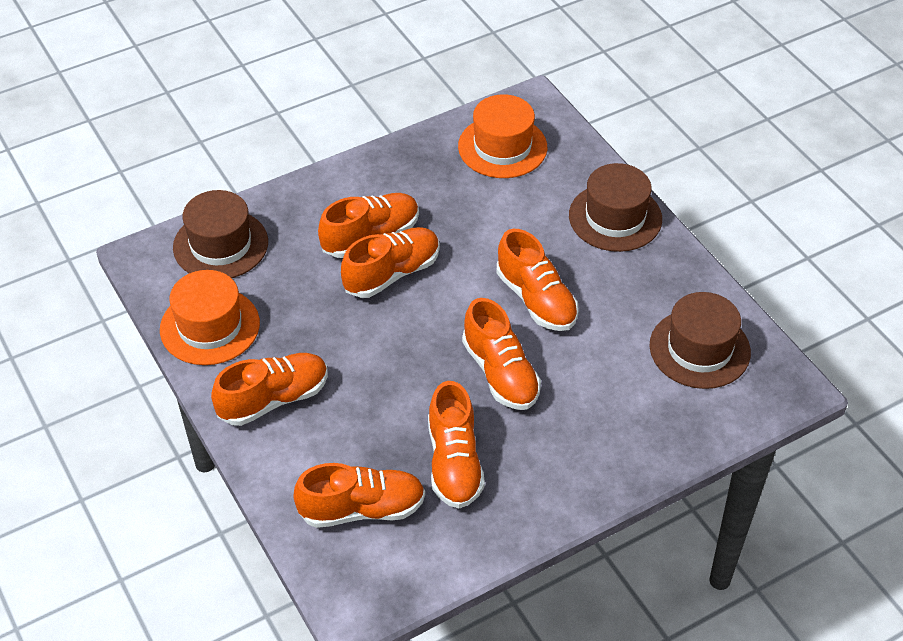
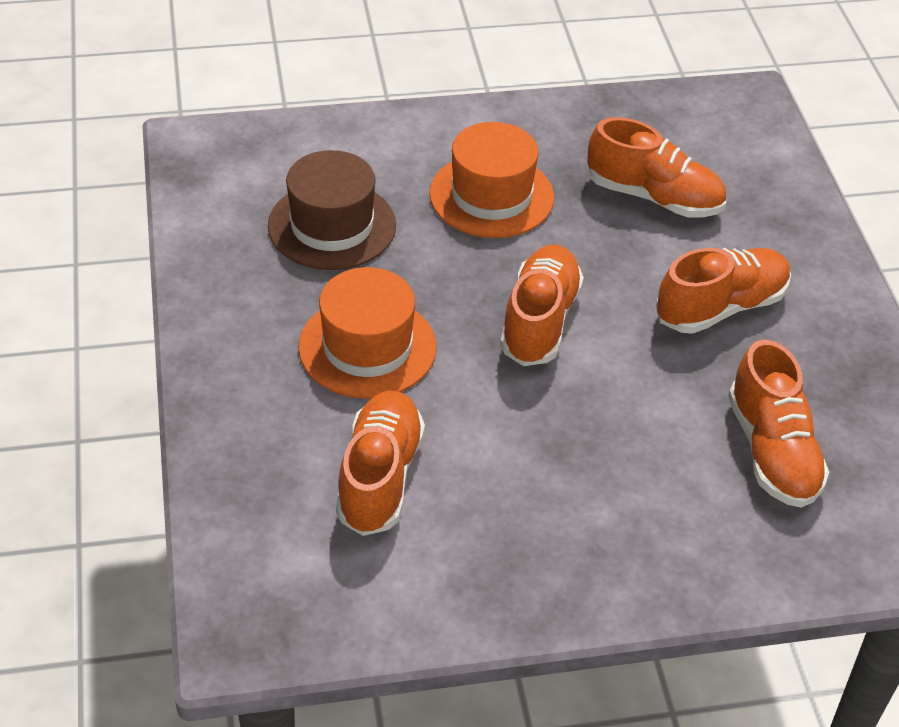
brown hat: 3 -> 1
orange shoe: 7 -> 5

